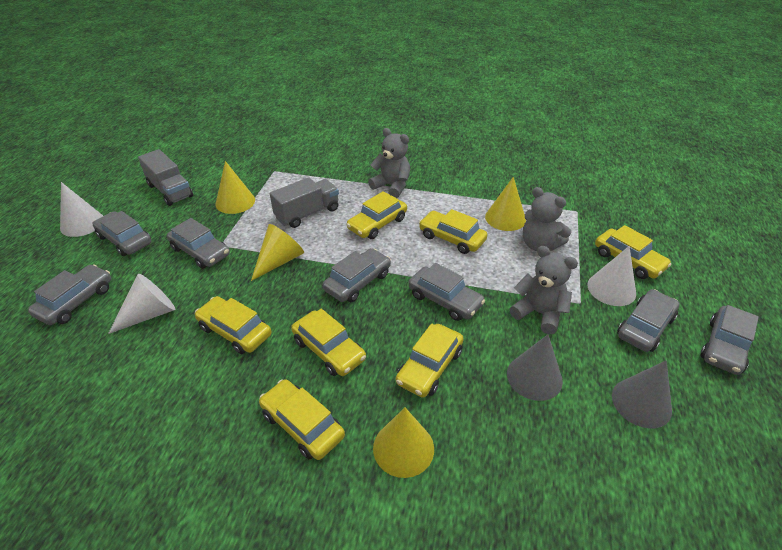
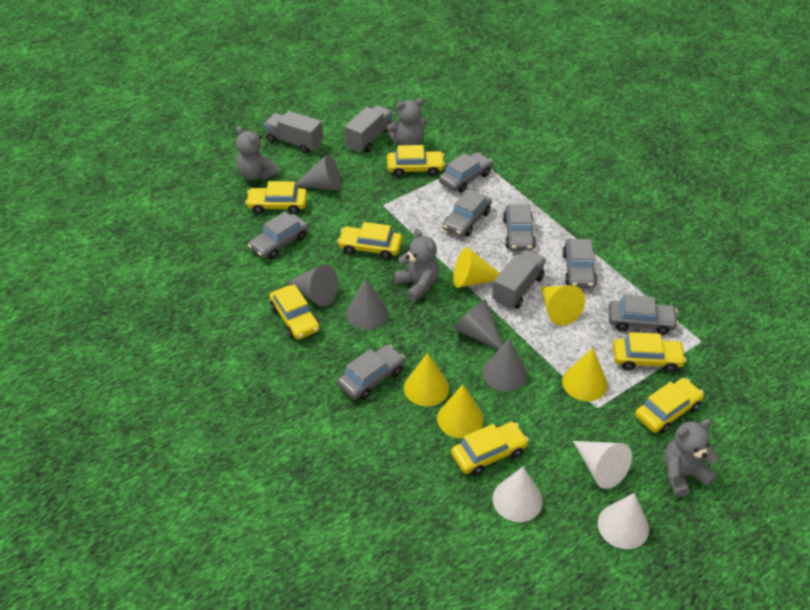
grey cone: 2 -> 5
grey teddy bear: 3 -> 4
grey truck: 2 -> 3
yellow cone: 4 -> 5

